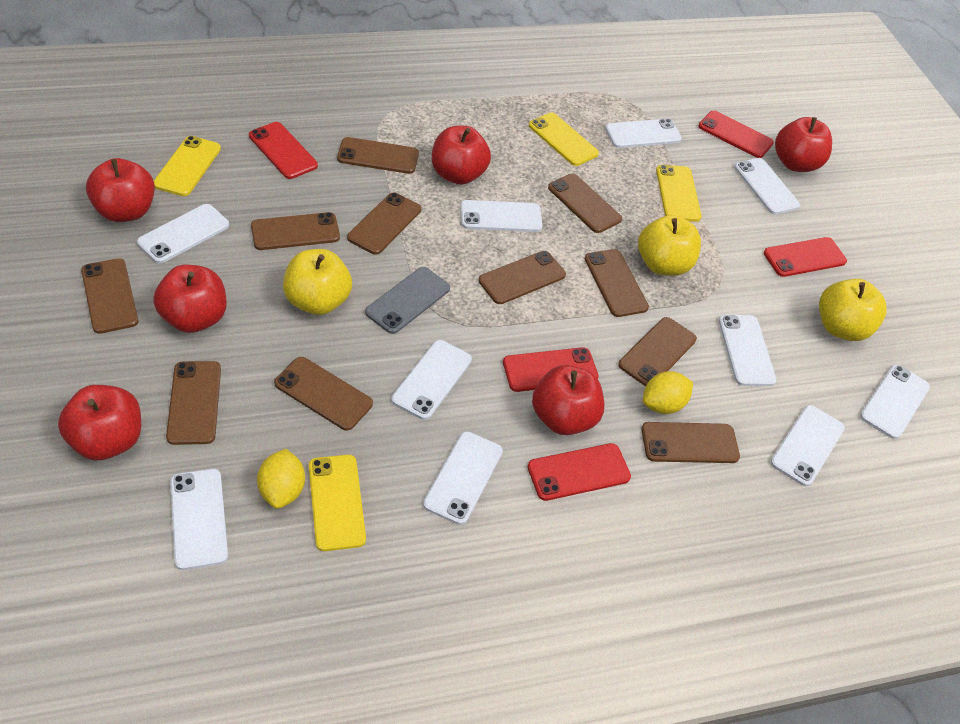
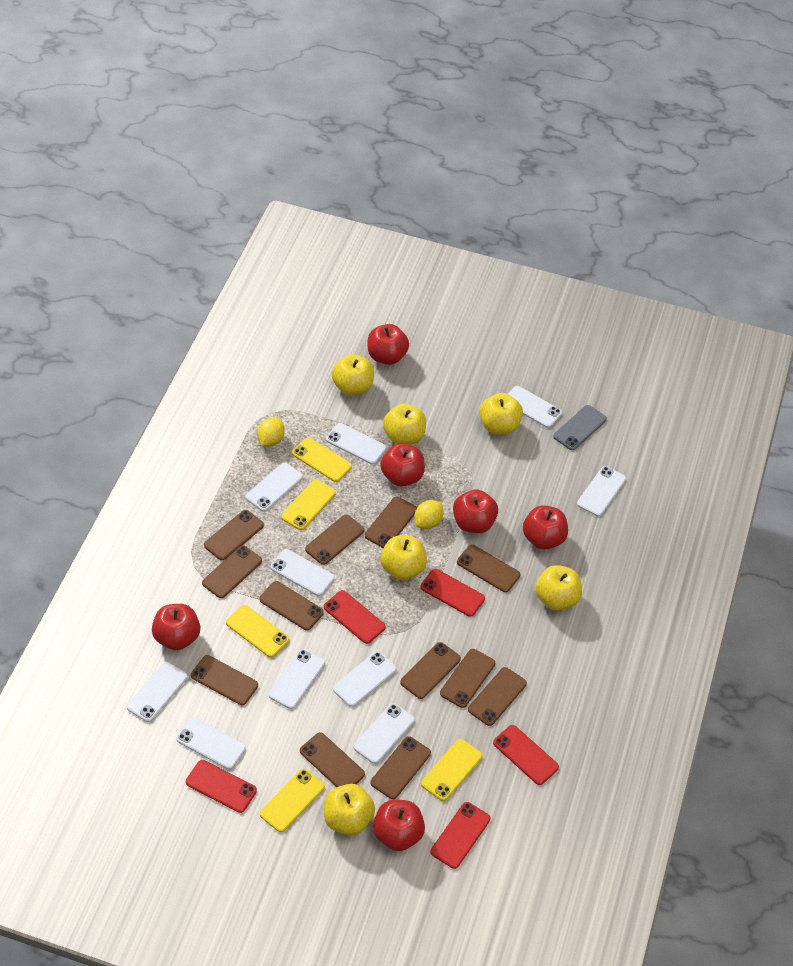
brown phone: 11 -> 12
yellow apple: 3 -> 6
yellow phone: 4 -> 5

